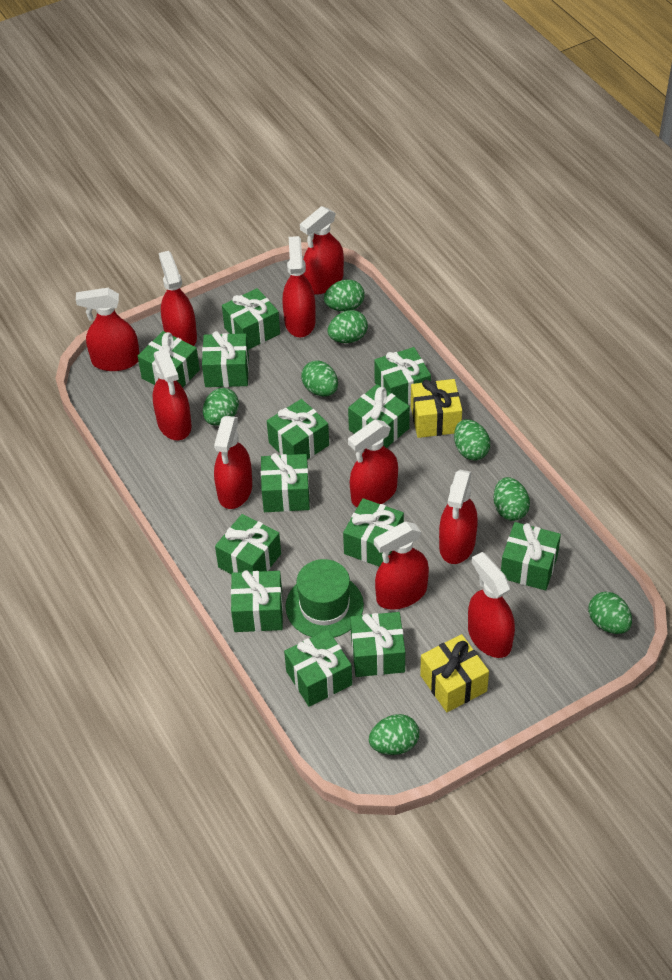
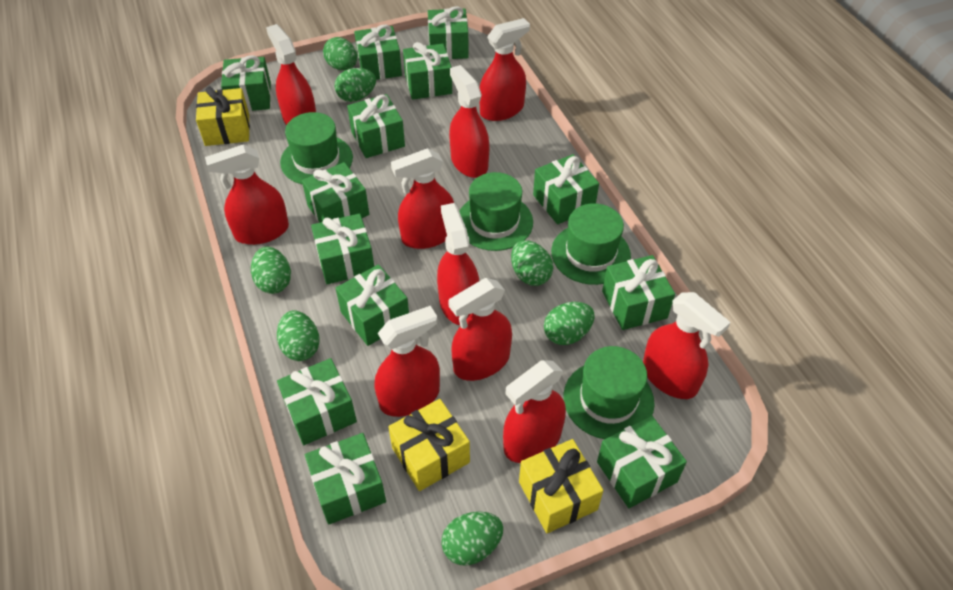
green egg: 8 -> 7
green hat: 1 -> 4
yellow gift: 2 -> 3

